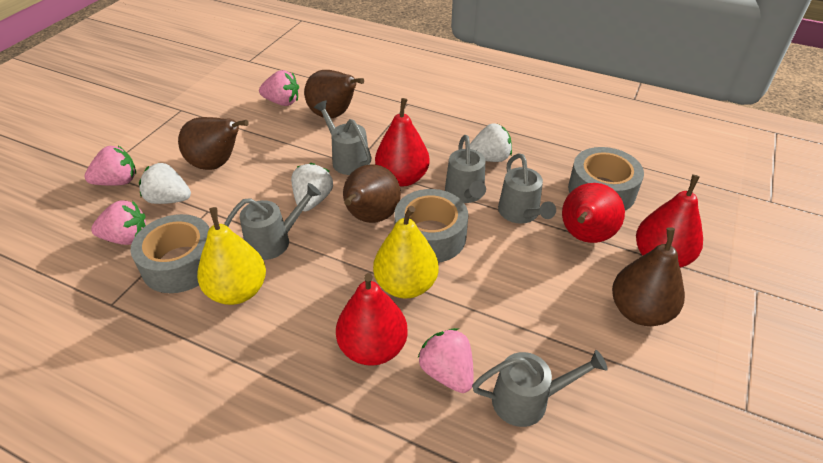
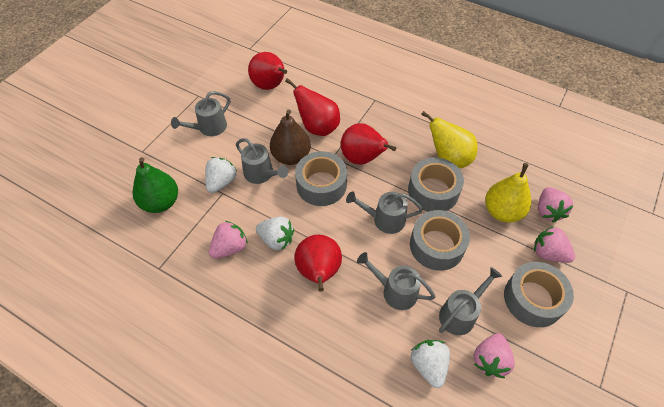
brown pear: 4 -> 1
green pear: 0 -> 1
grey tape: 3 -> 4

